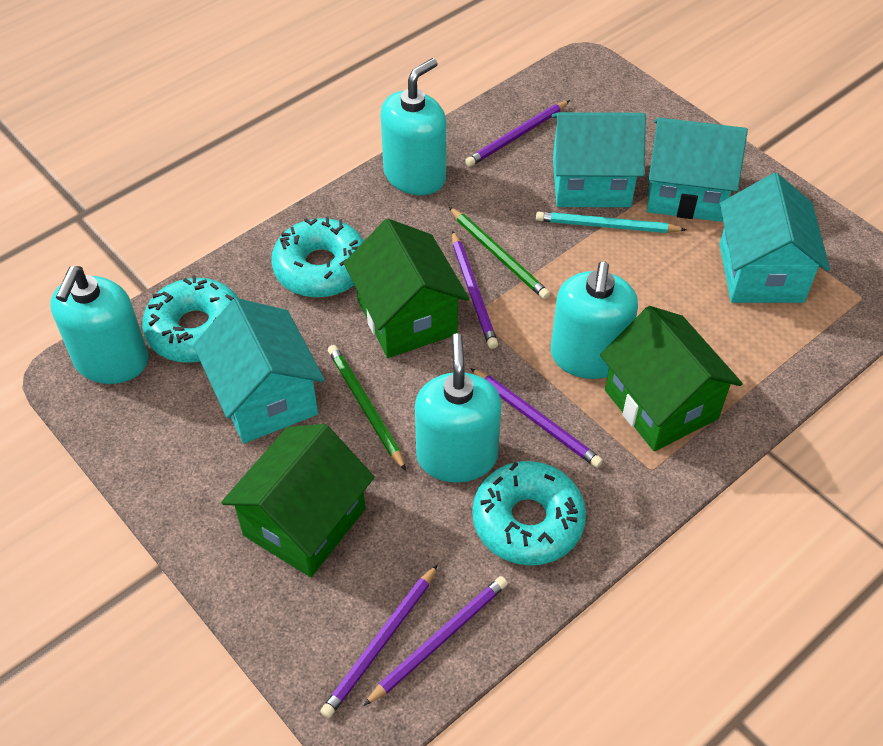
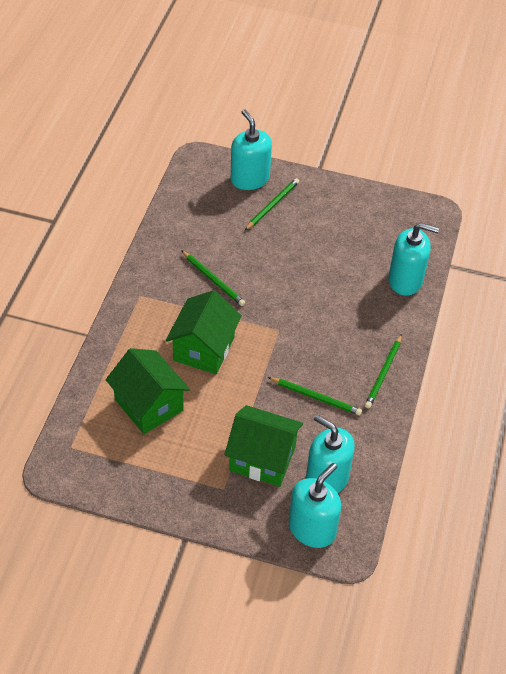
green pencil: 2 -> 4
purple pencil: 5 -> 0
turquoise donut: 3 -> 0
turquoise house: 4 -> 0
turquoise pencil: 1 -> 0

